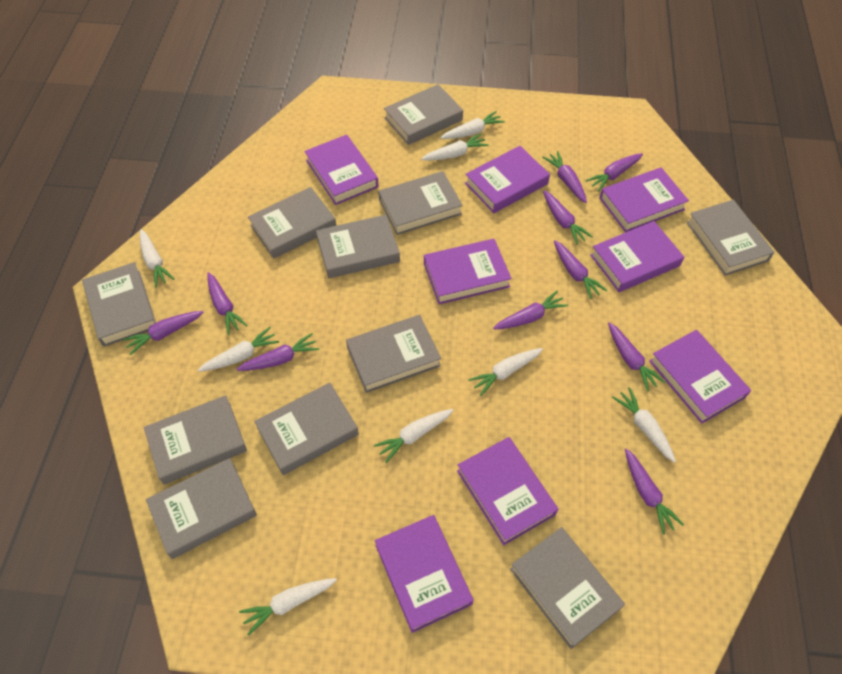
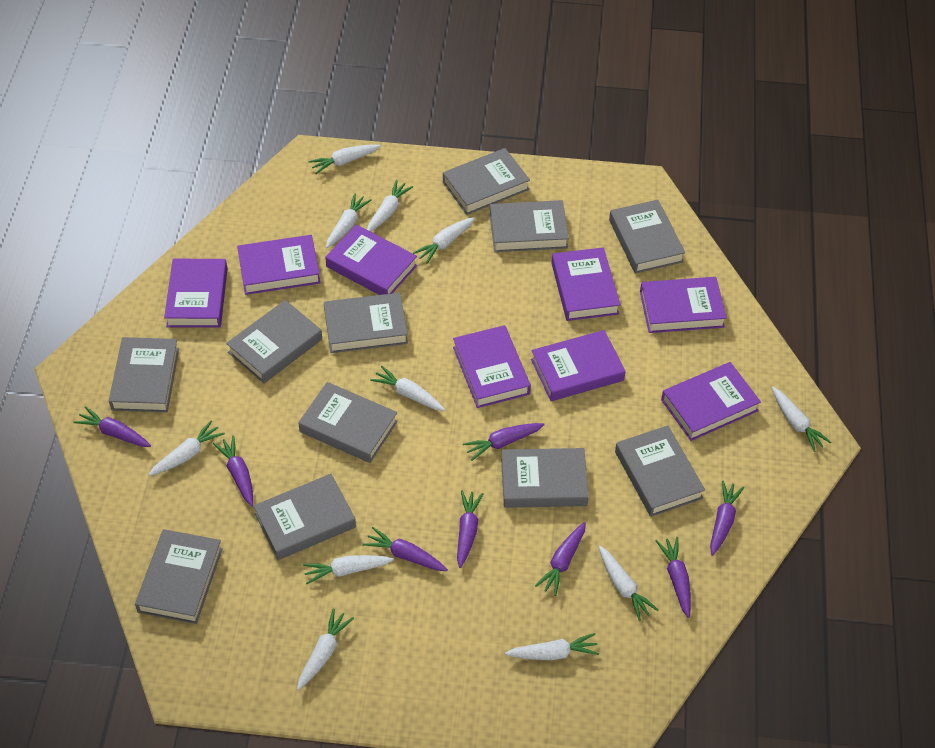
purple carrot: 10 -> 8
white carrot: 8 -> 11

